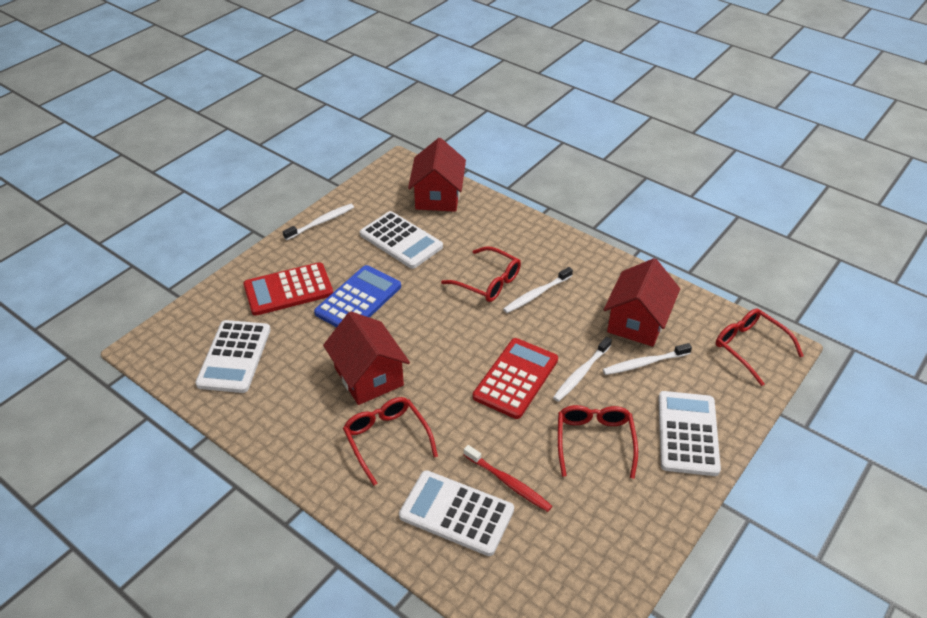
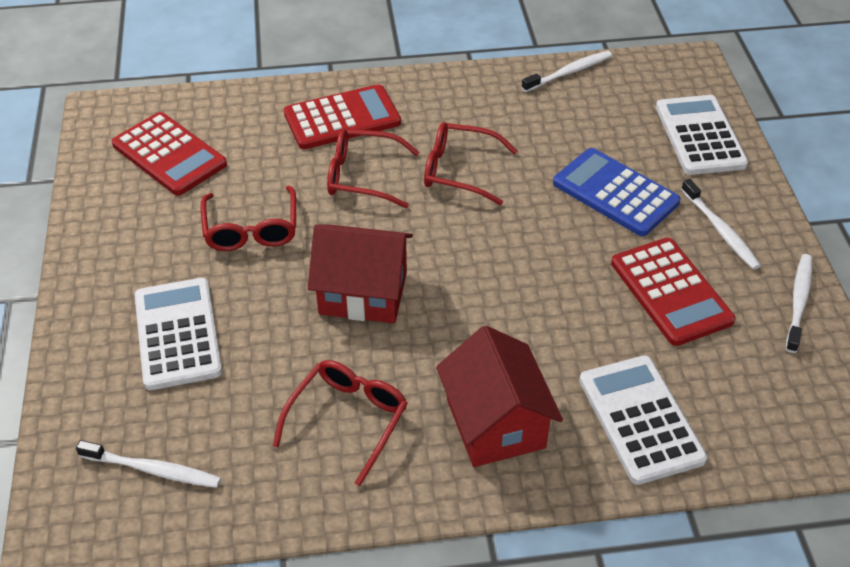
red calculator: 2 -> 3
red house: 3 -> 2
red toothbrush: 1 -> 0
white calculator: 4 -> 3

